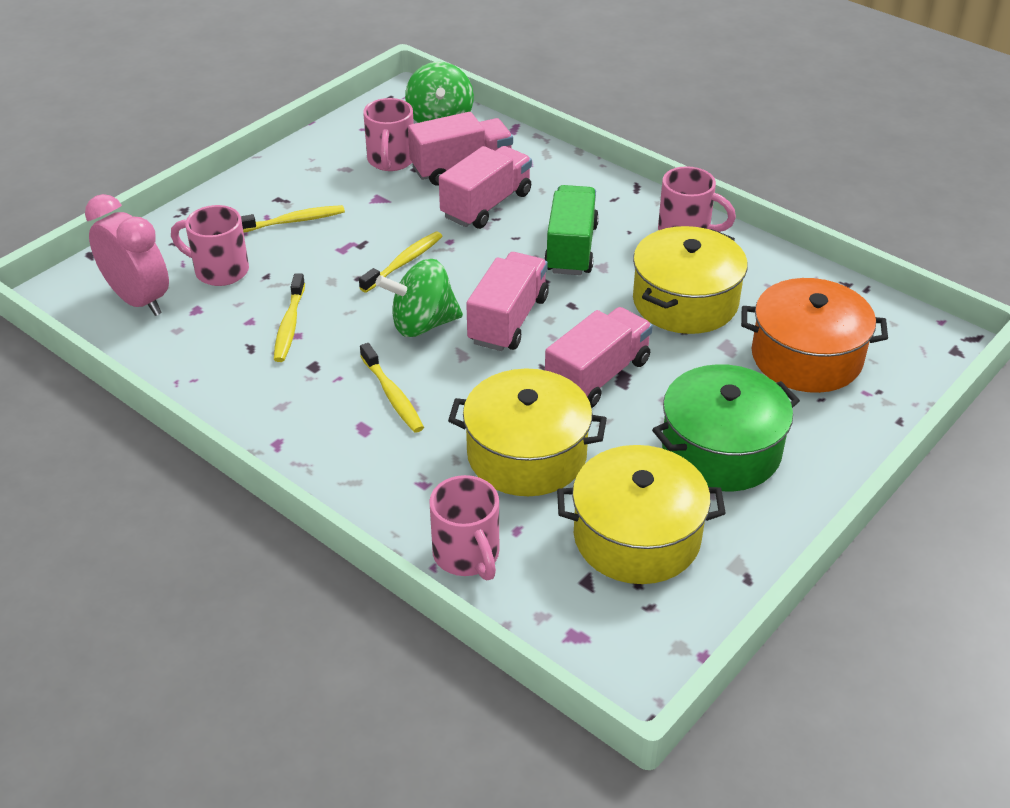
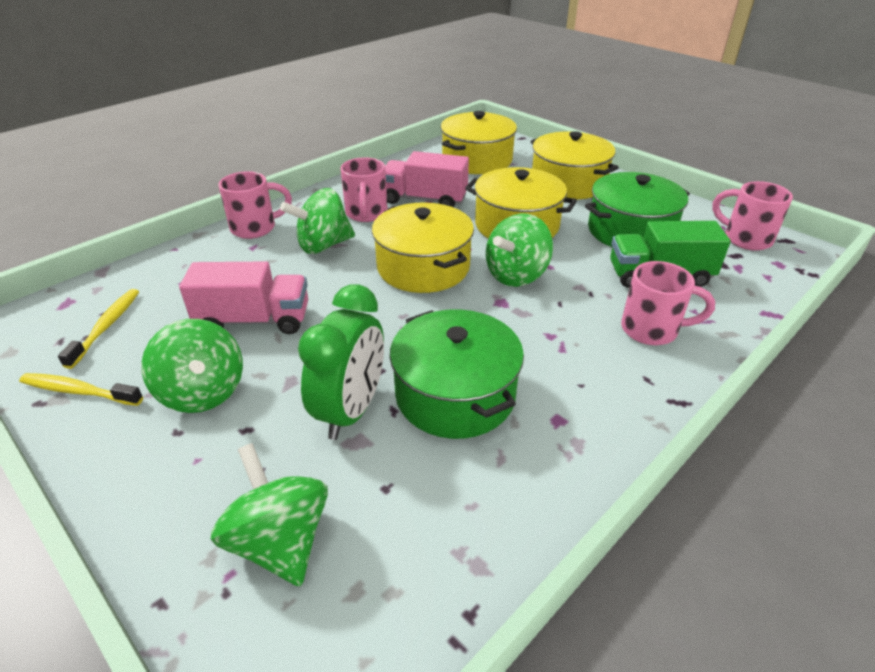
green clock: 0 -> 1
green pot: 1 -> 2
green spinning top: 2 -> 4
orange pot: 1 -> 0
pink clock: 1 -> 0
pink truck: 4 -> 2
yellow pot: 3 -> 4
yellow toothbrush: 4 -> 2

